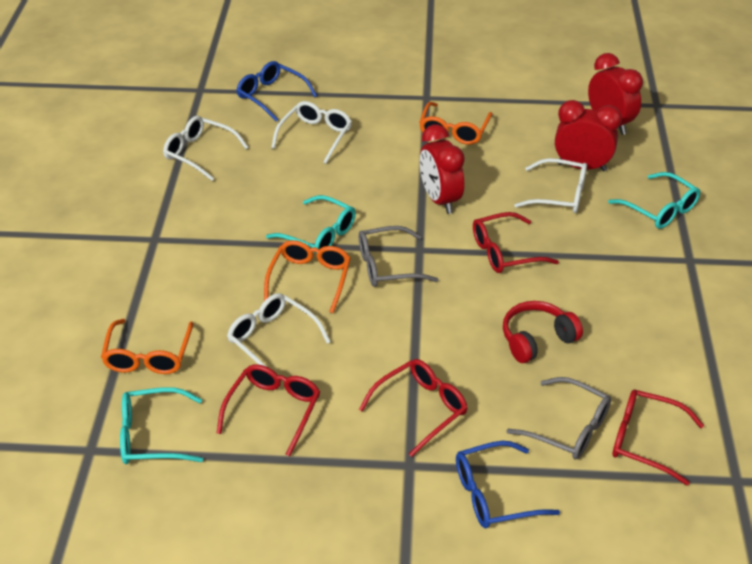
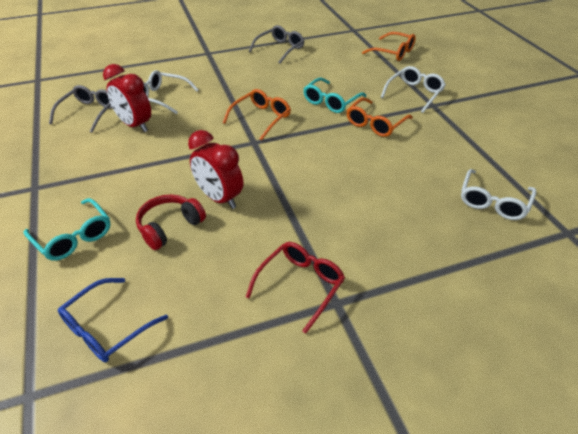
blue glasses: 2 -> 1
red clock: 3 -> 2
red glasses: 4 -> 1
turquoise glasses: 3 -> 2
white glasses: 4 -> 3

